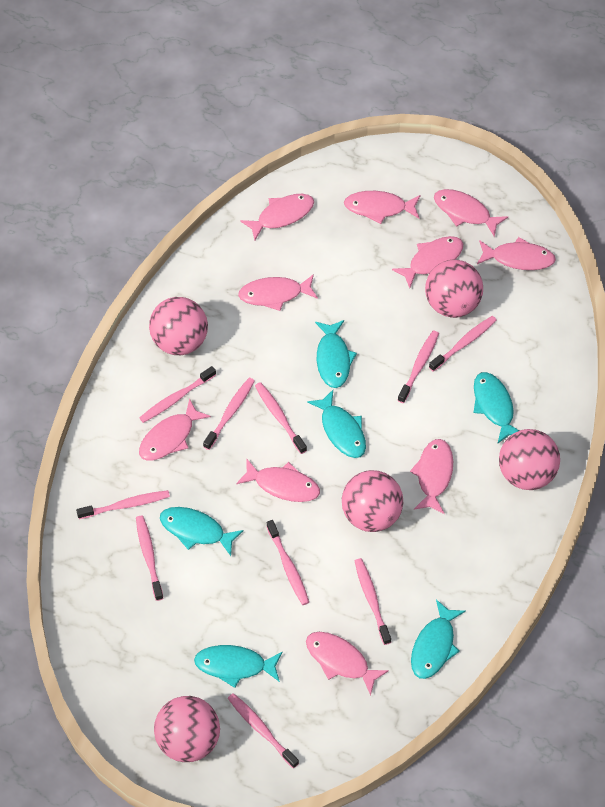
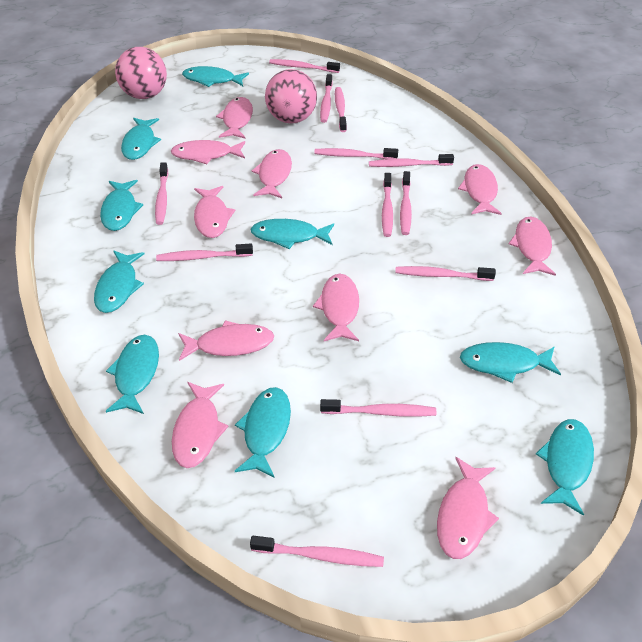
pink ball: 5 -> 2
pink toothbrush: 10 -> 12
turquoise fish: 6 -> 9

